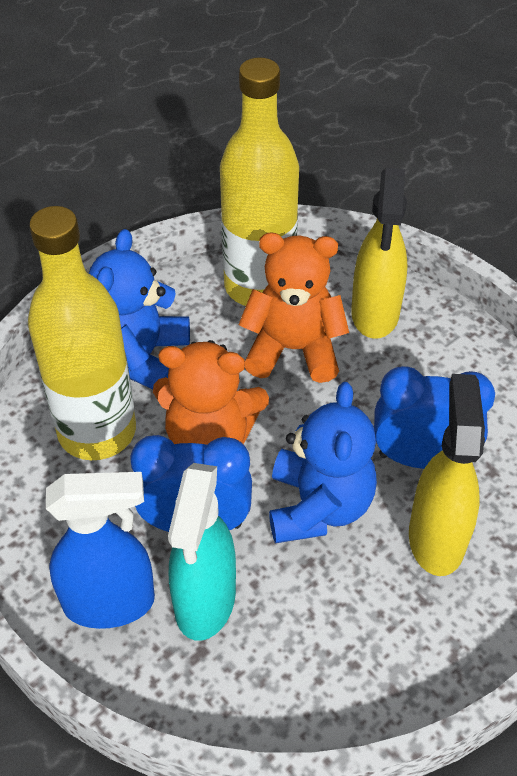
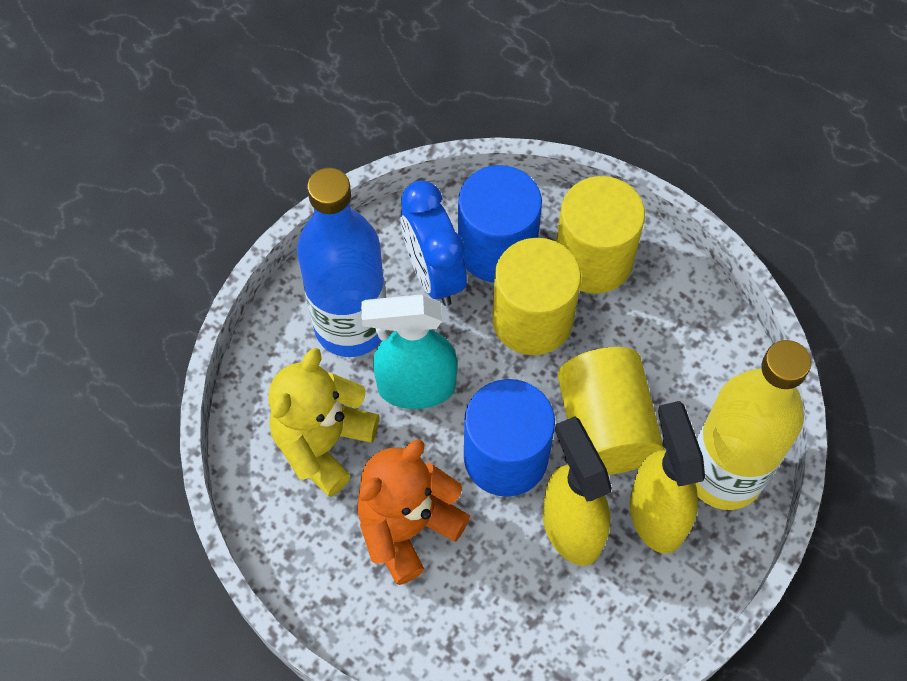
blue bottle: 0 -> 1
blue clock: 2 -> 1
blue cylinder: 0 -> 2
blue spray bottle: 1 -> 0
blue teddy bear: 2 -> 0
orange teddy bear: 2 -> 1
yellow bottle: 2 -> 1
yellow cylinder: 0 -> 3
yellow teddy bear: 0 -> 1

